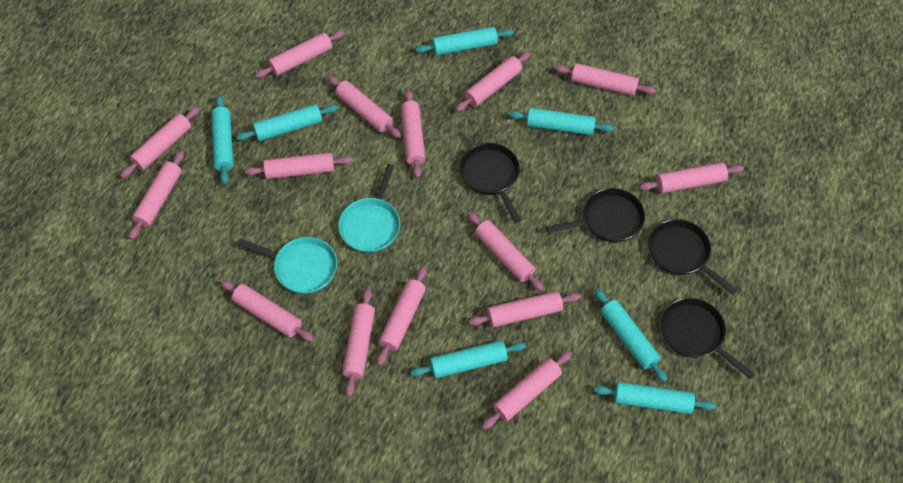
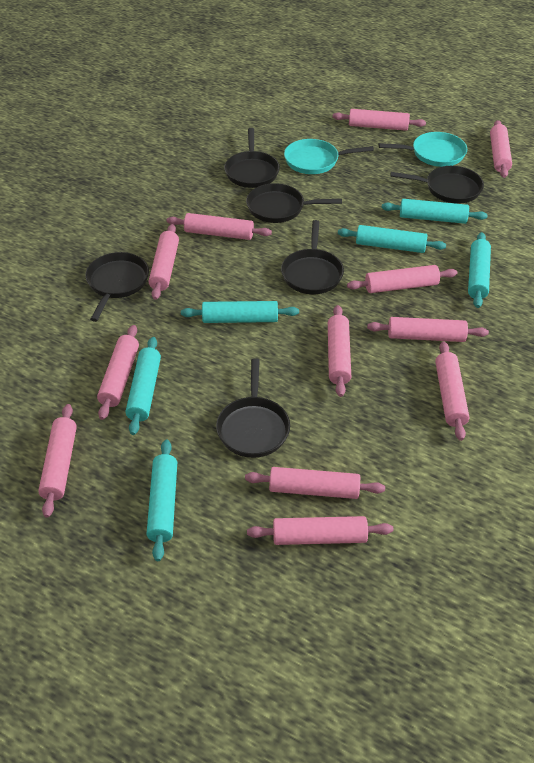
black pan: 4 -> 6
pink rolling pin: 15 -> 12
turquoise rolling pin: 7 -> 6

